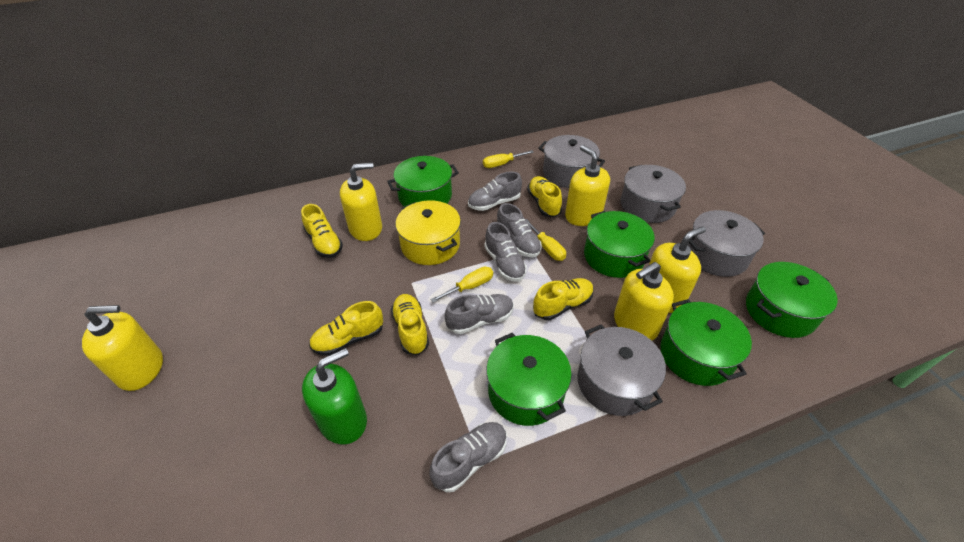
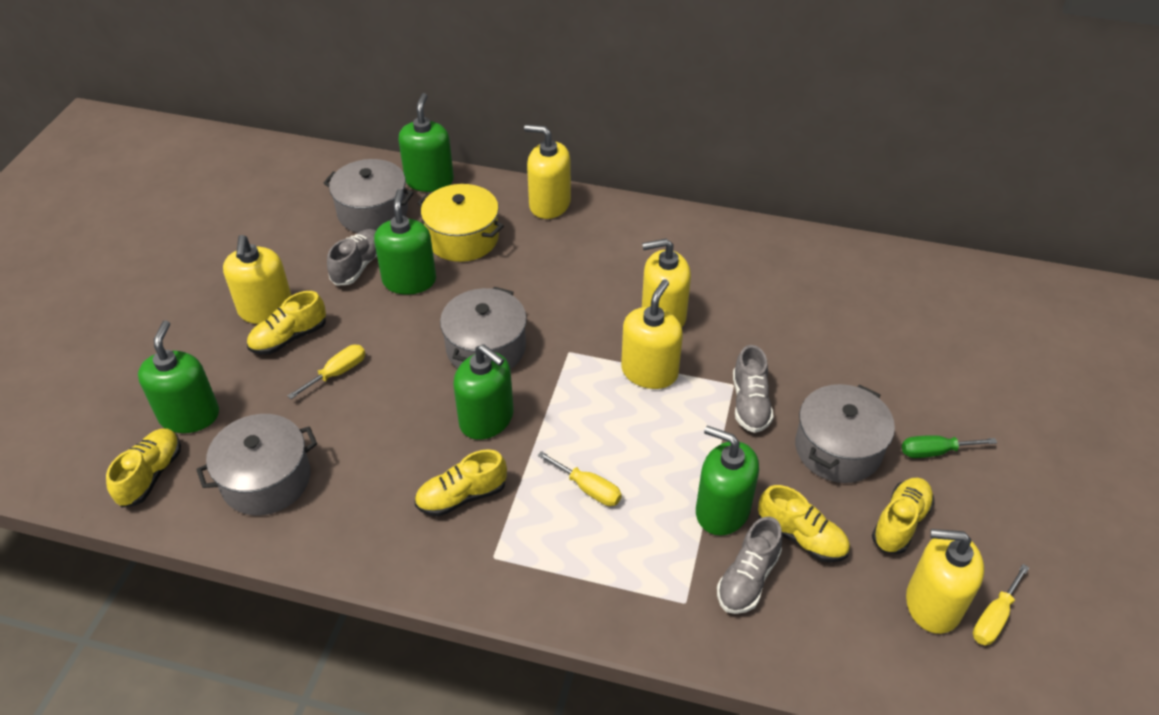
green pot: 5 -> 0
green screwdriver: 0 -> 1
green soap dispenser: 1 -> 5
grey shoe: 5 -> 3

